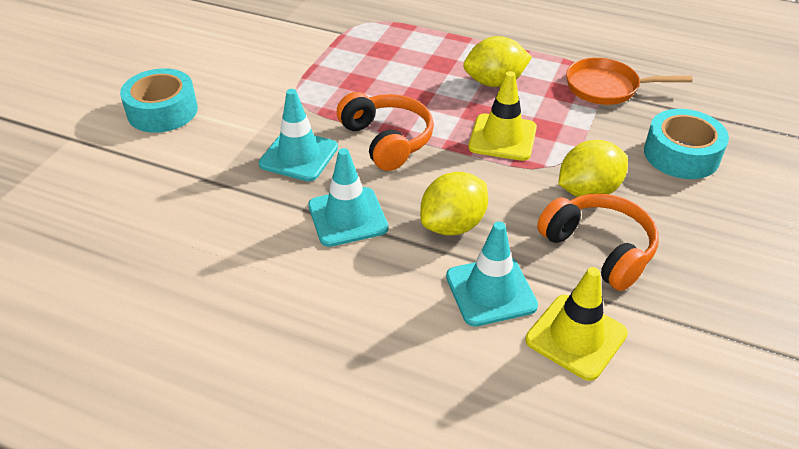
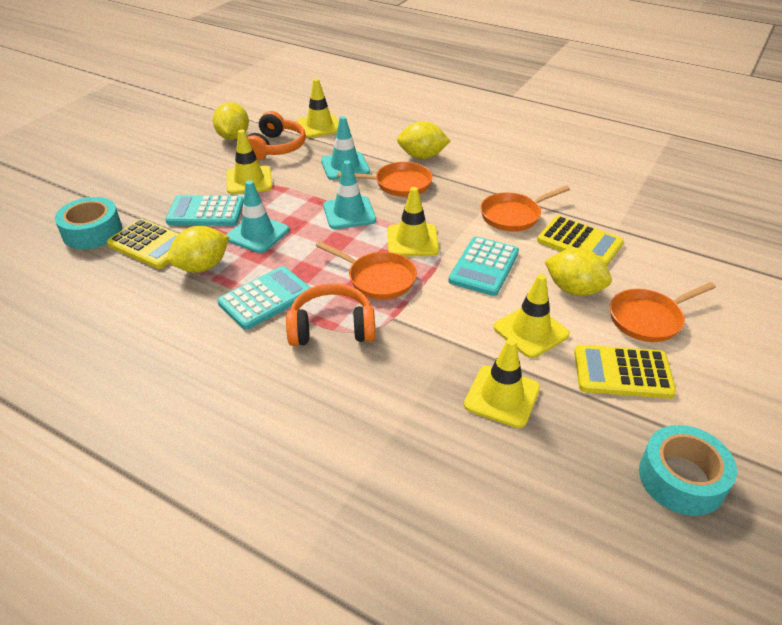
orange pan: 1 -> 4
turquoise calculator: 0 -> 3
yellow calculator: 0 -> 3
yellow lemon: 3 -> 4
yellow traffic cone: 2 -> 5

